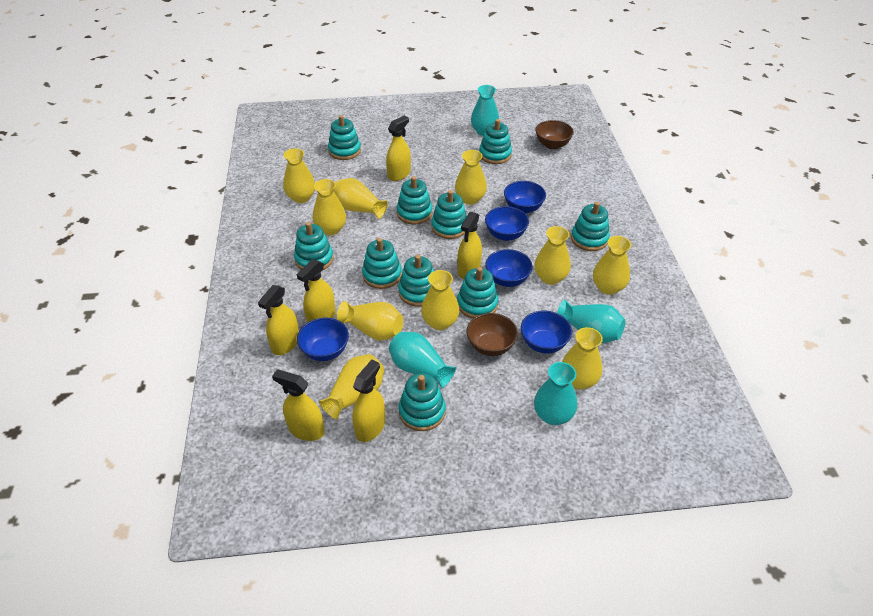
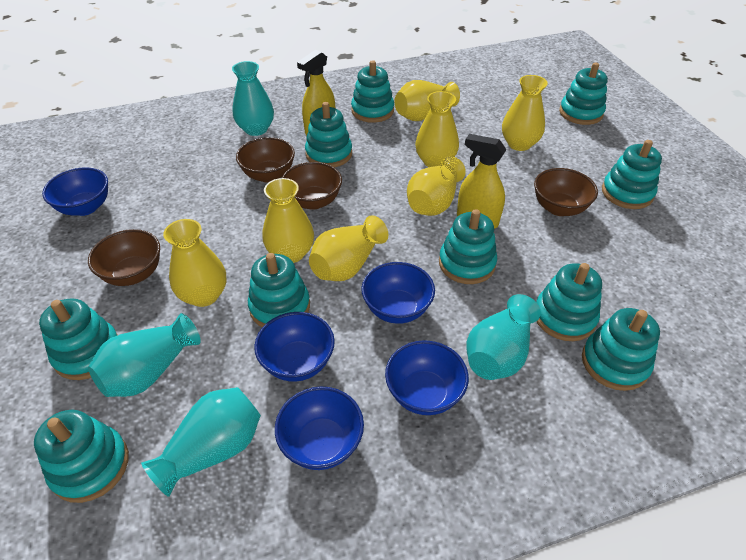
brown bowl: 2 -> 4
yellow spray bottle: 6 -> 2
yellow vase: 10 -> 7

